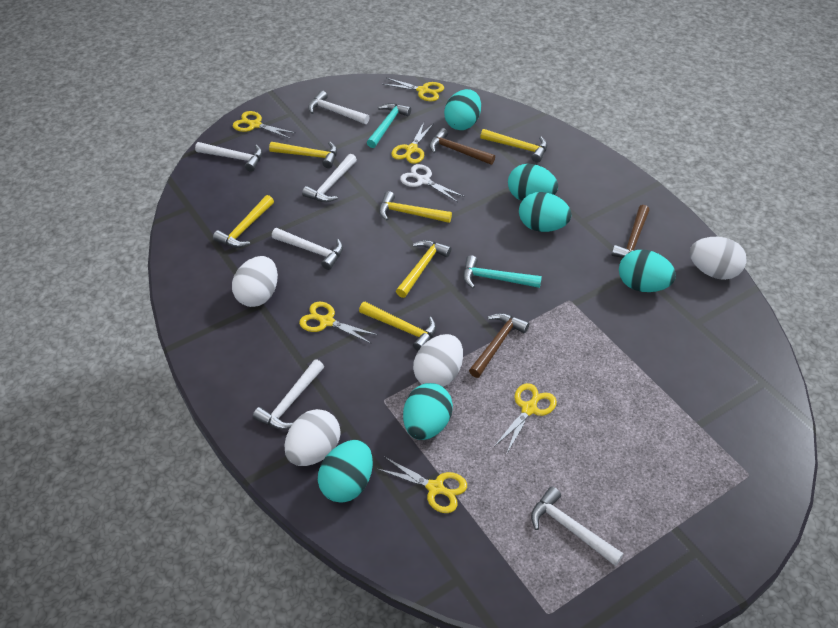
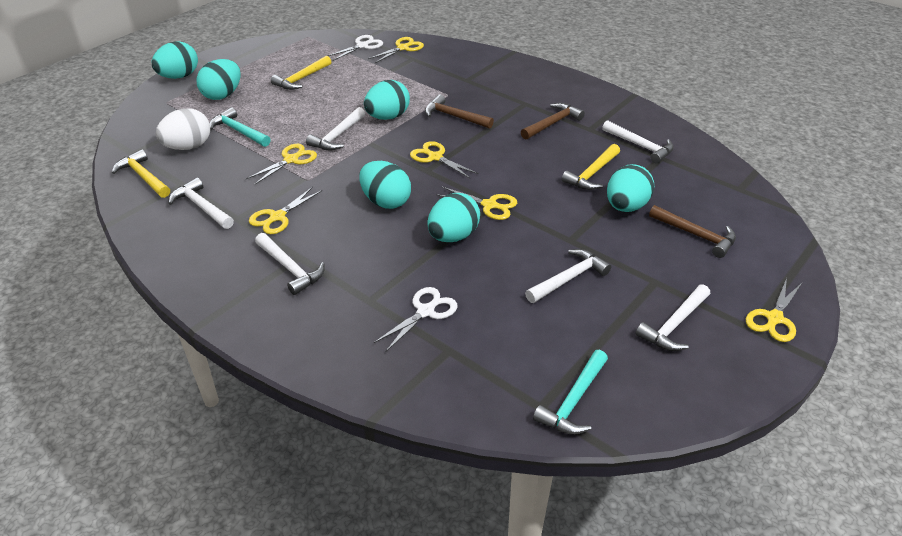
white egg: 4 -> 1
white scissors: 1 -> 2
yellow hammer: 6 -> 3

